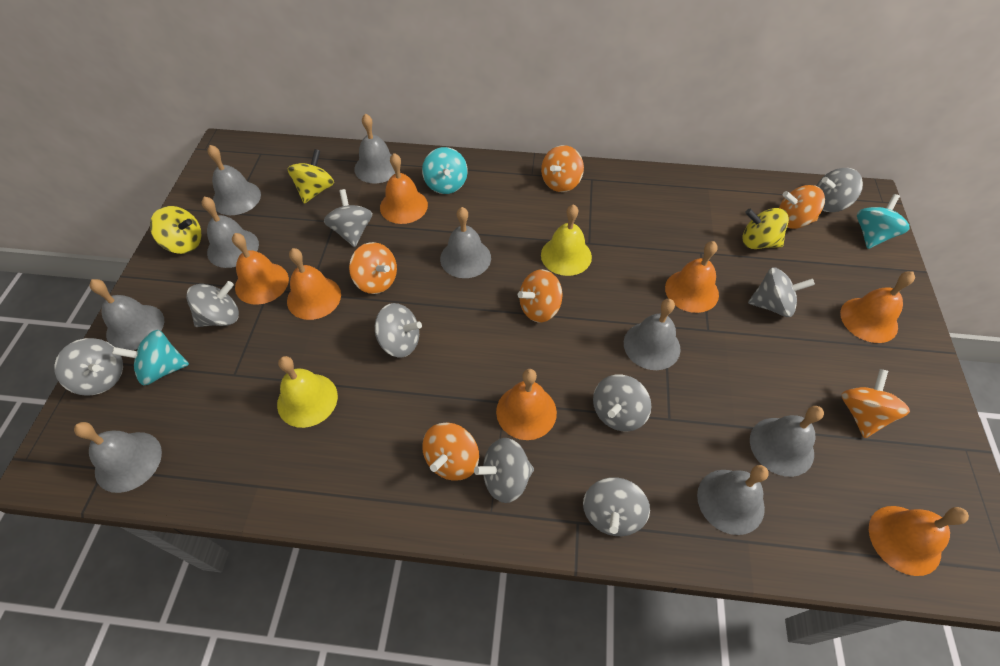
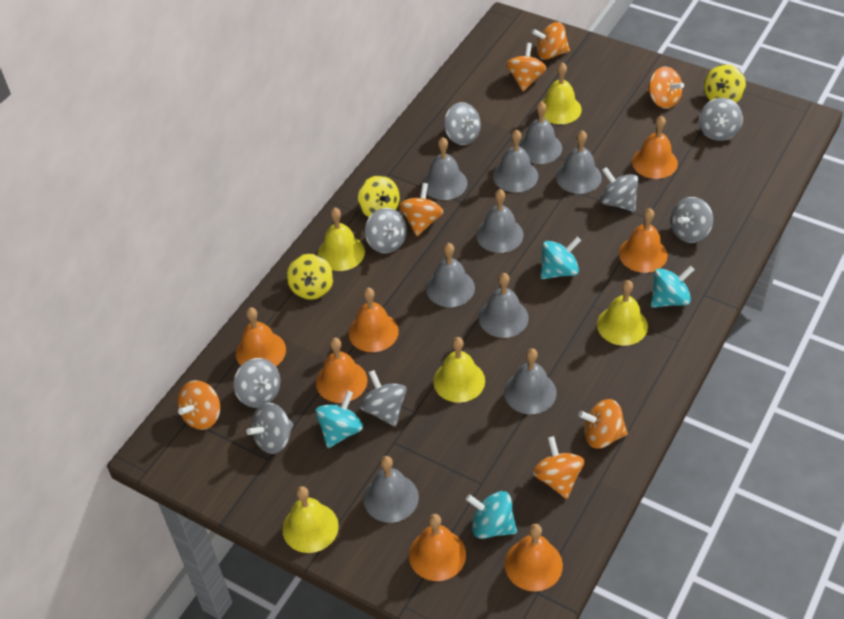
grey spinning top: 9 -> 8
orange spinning top: 6 -> 7
turquoise spinning top: 3 -> 4
yellow bell: 2 -> 5

